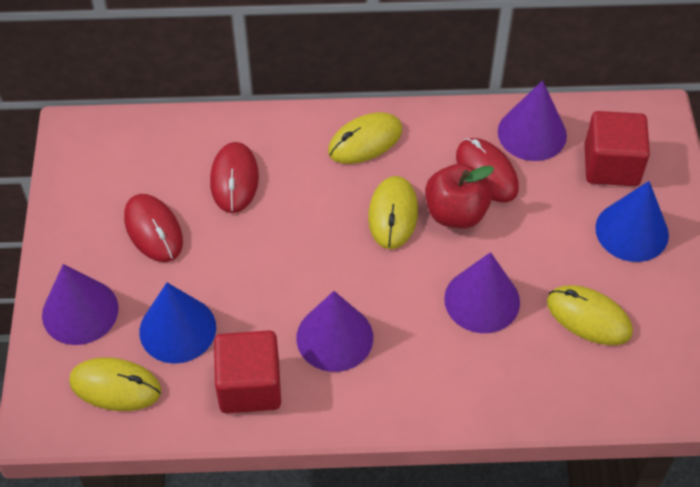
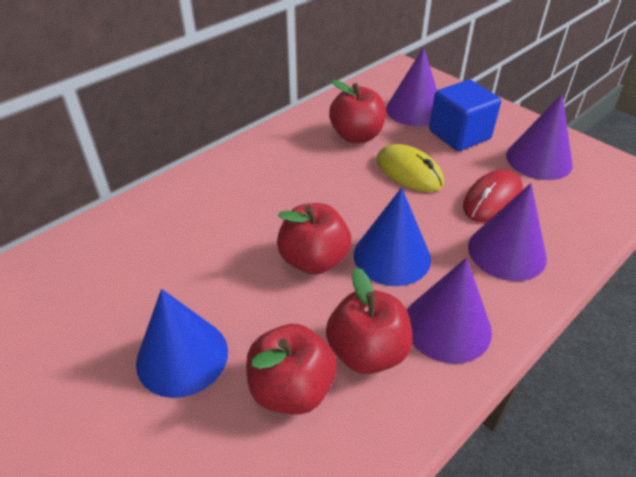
blue cube: 0 -> 1
red apple: 1 -> 4
red cube: 2 -> 0
red mouse: 3 -> 1
yellow mouse: 4 -> 1

